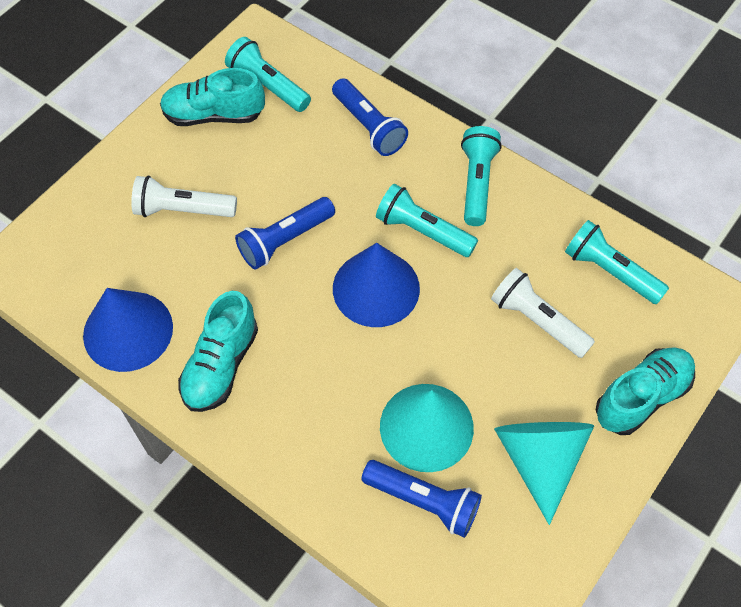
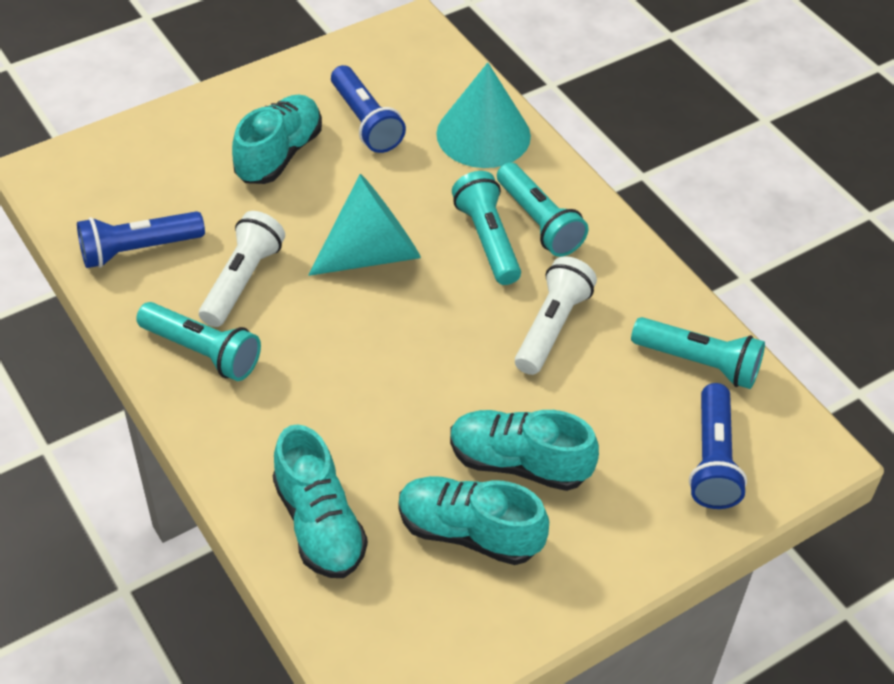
blue cone: 2 -> 0
turquoise shoe: 3 -> 4

